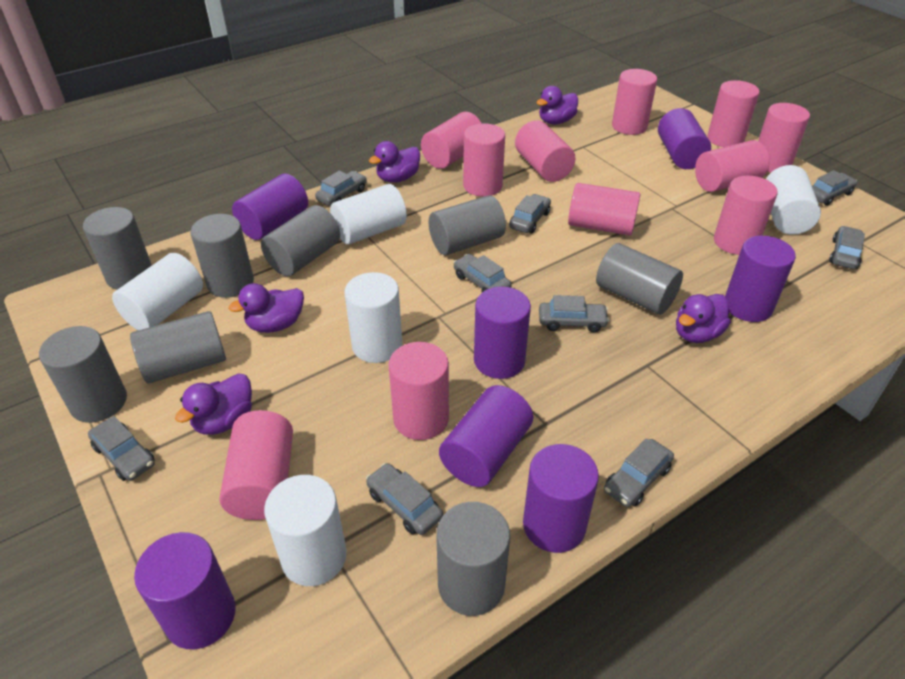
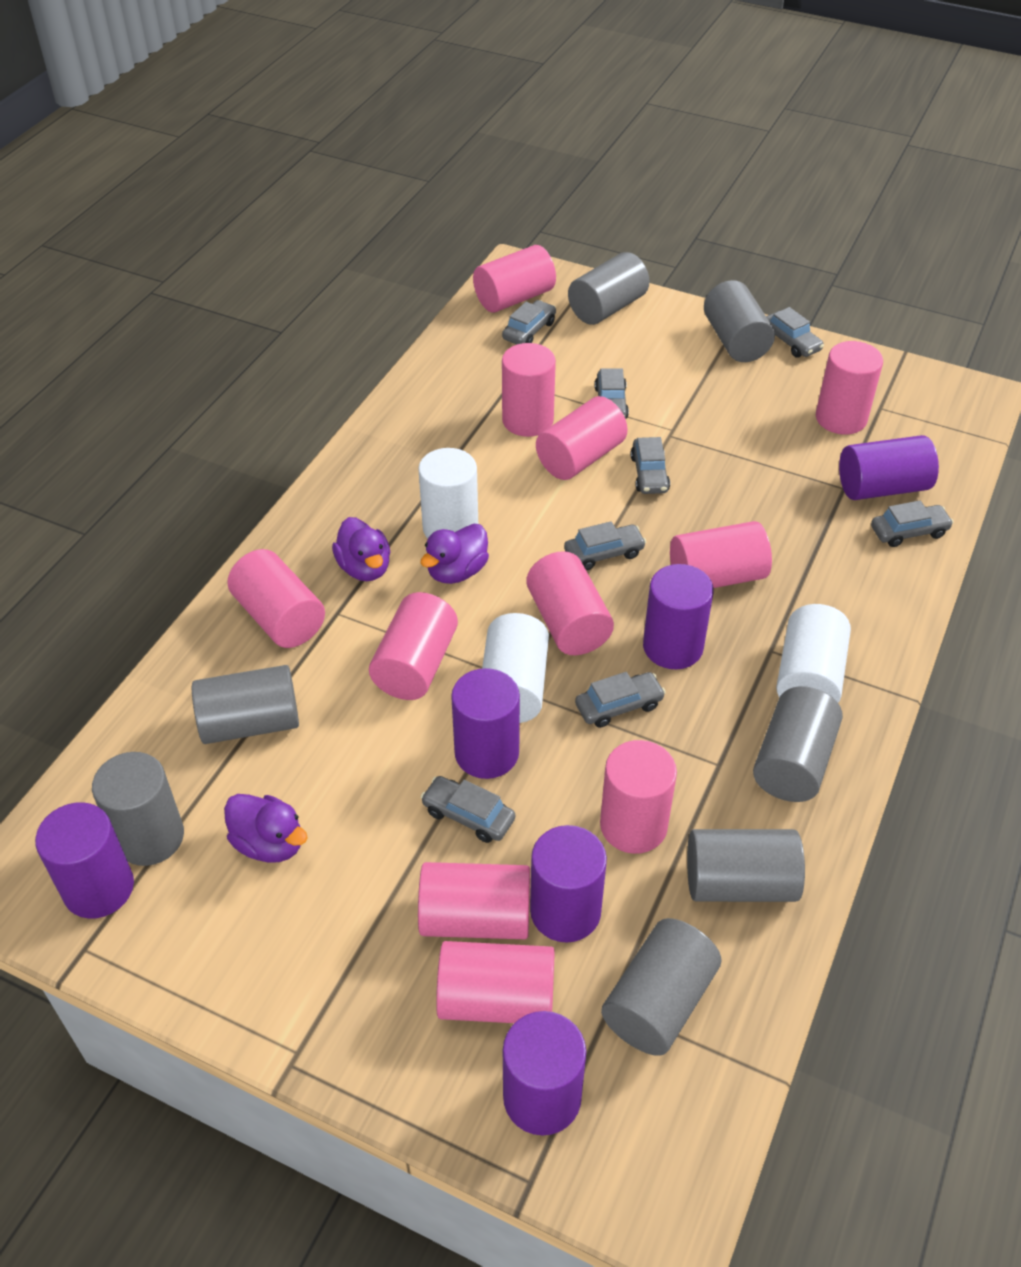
grey car: 9 -> 8
grey cylinder: 8 -> 7
purple cylinder: 7 -> 6
purple duck: 5 -> 3
white cylinder: 5 -> 3

